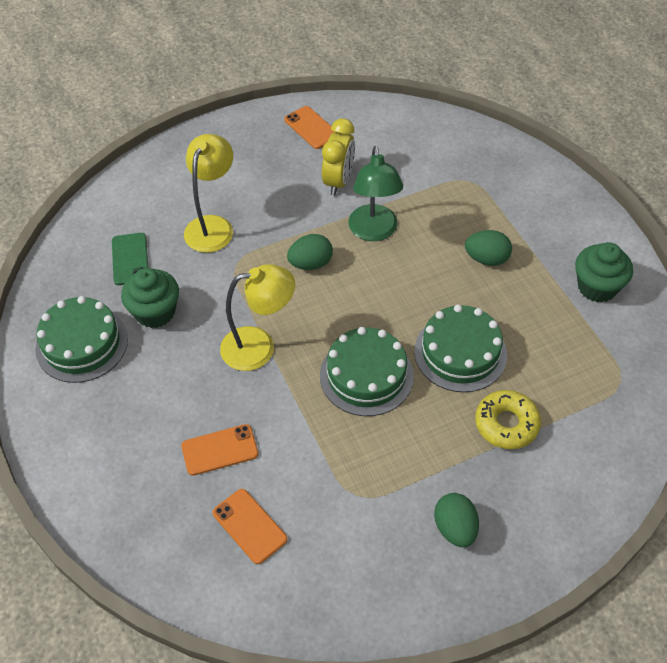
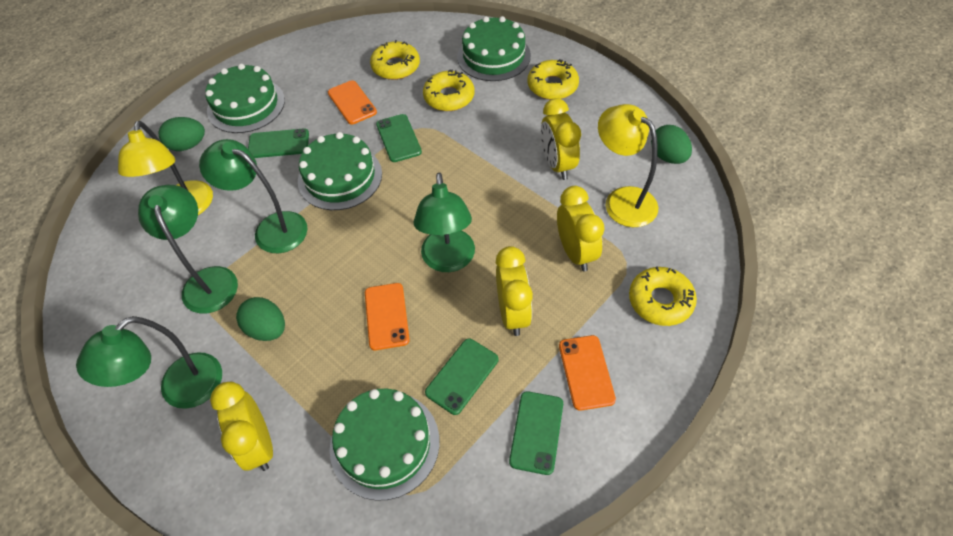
green cake: 3 -> 4
green cupcake: 2 -> 0
green lamp: 1 -> 4
green phone: 1 -> 4
yellow clock: 1 -> 4
yellow donut: 1 -> 4

